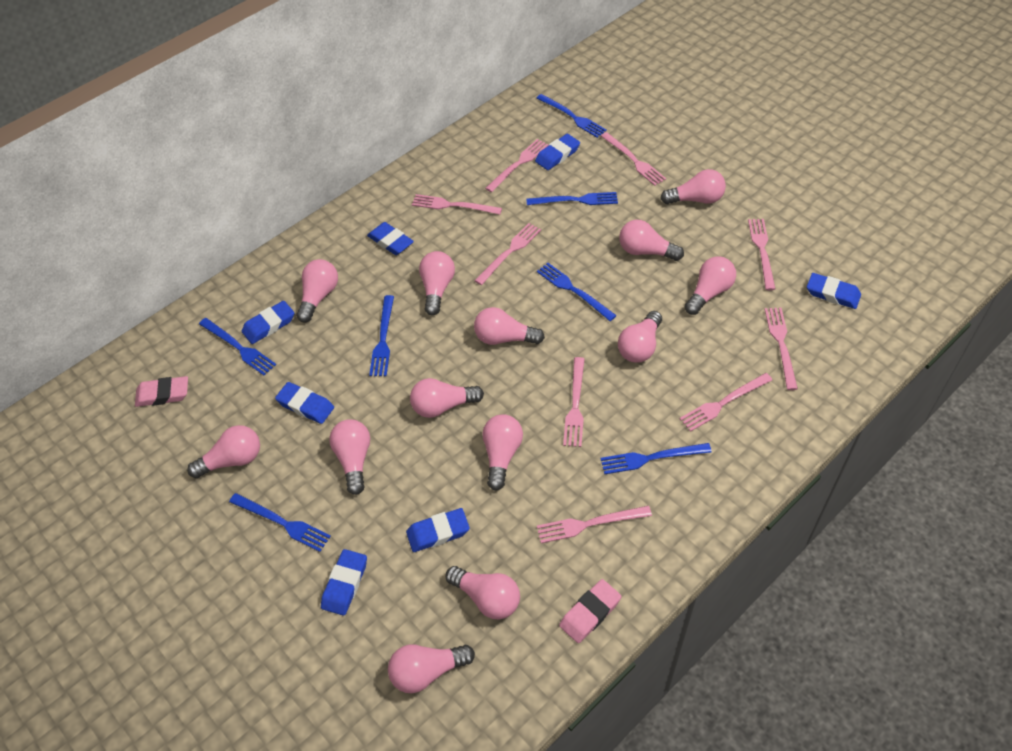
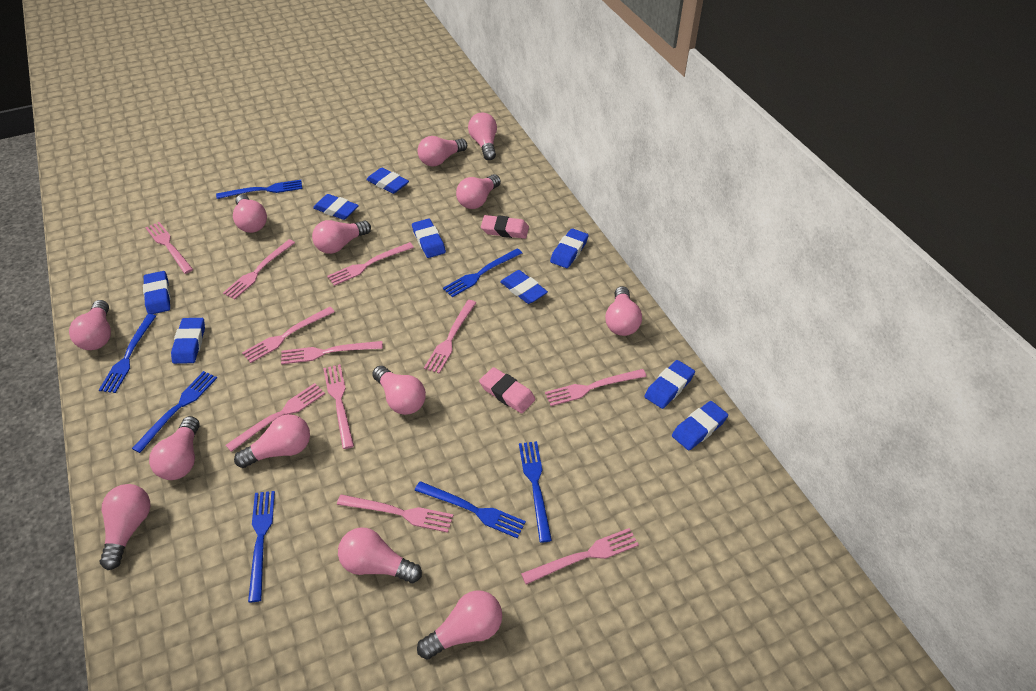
blue eraser: 7 -> 9
pink fork: 9 -> 11

